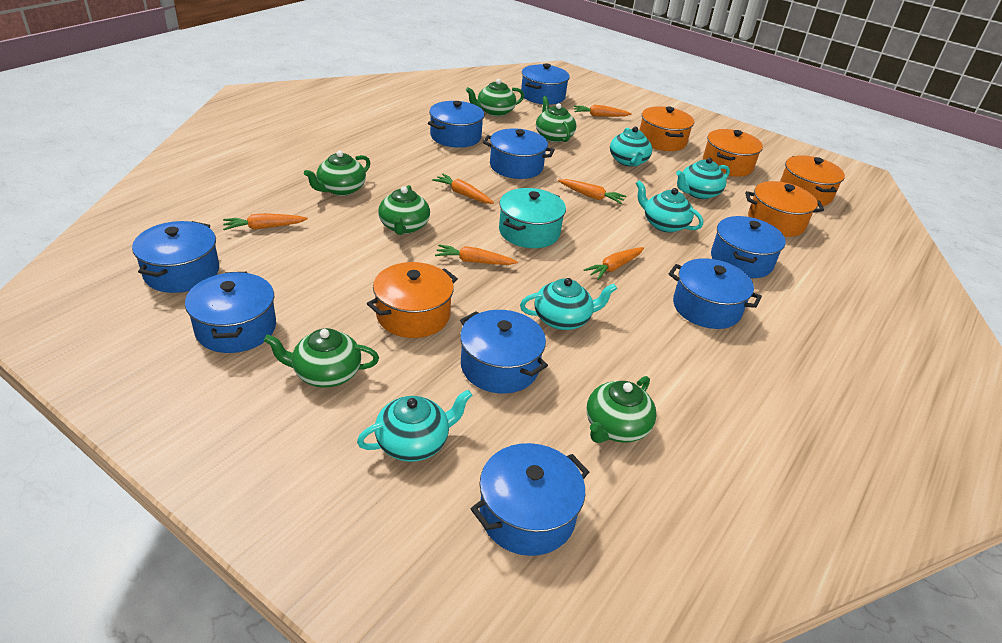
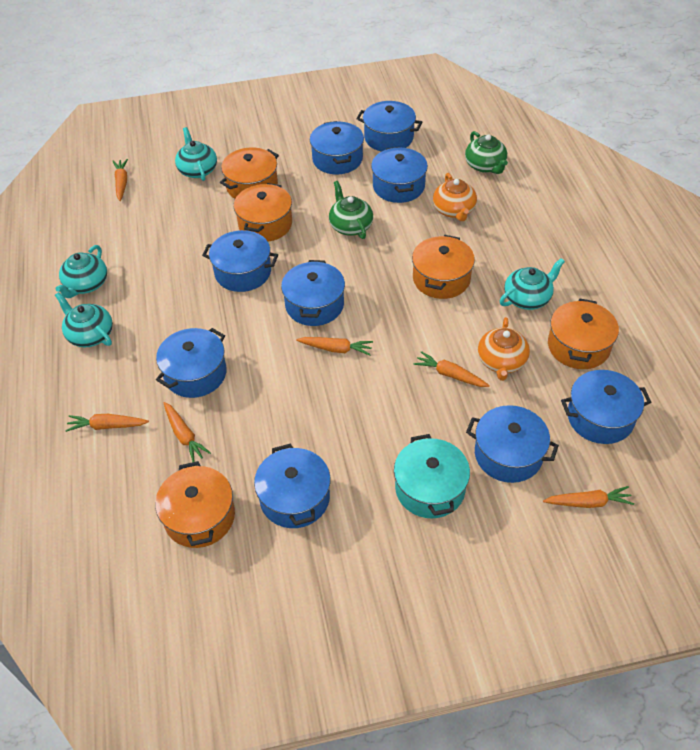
green teapot: 6 -> 2
orange teapot: 0 -> 2
turquoise teapot: 5 -> 4

